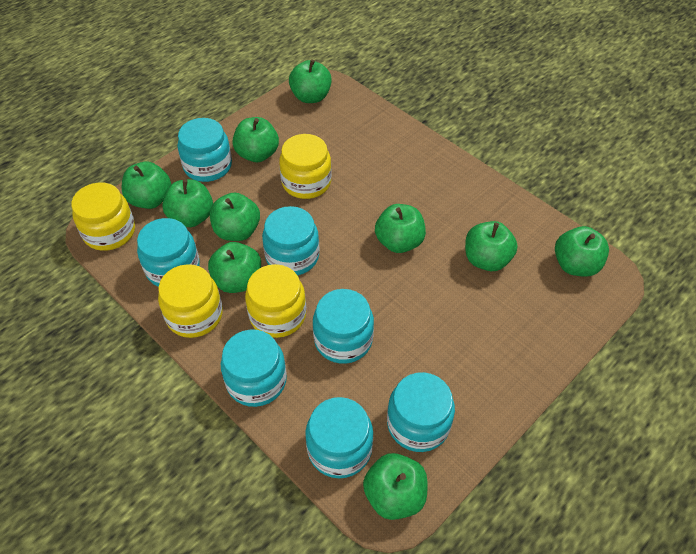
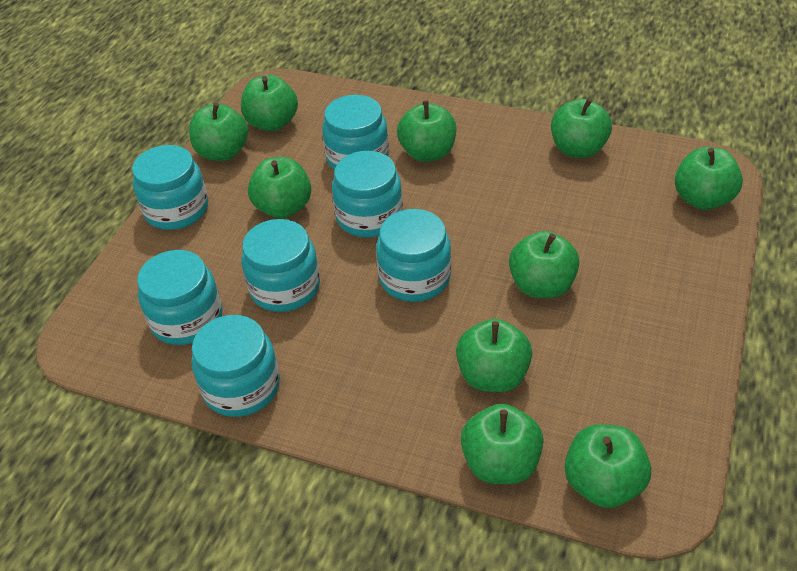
yellow jar: 4 -> 0

